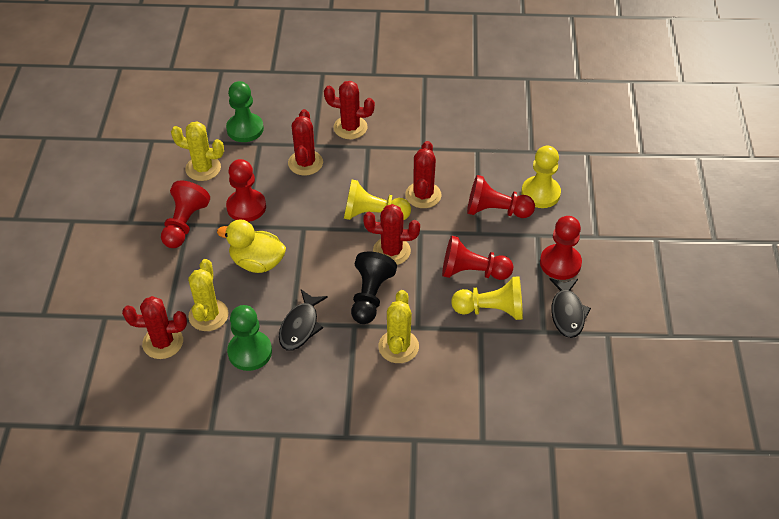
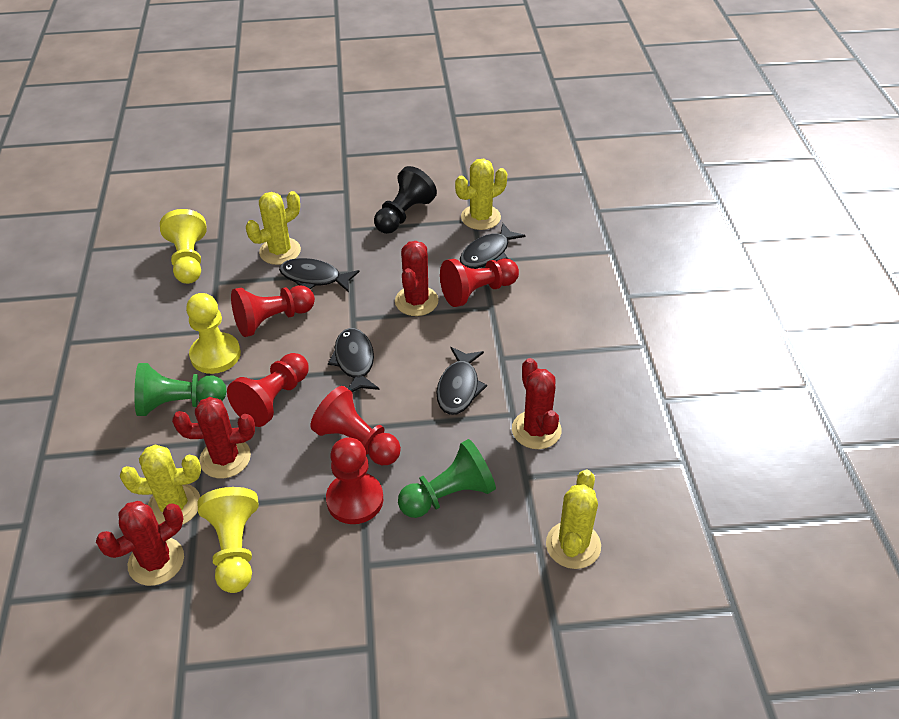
black fish: 2 -> 4
red cactus: 5 -> 4
yellow cactus: 3 -> 4
yellow duck: 1 -> 0

